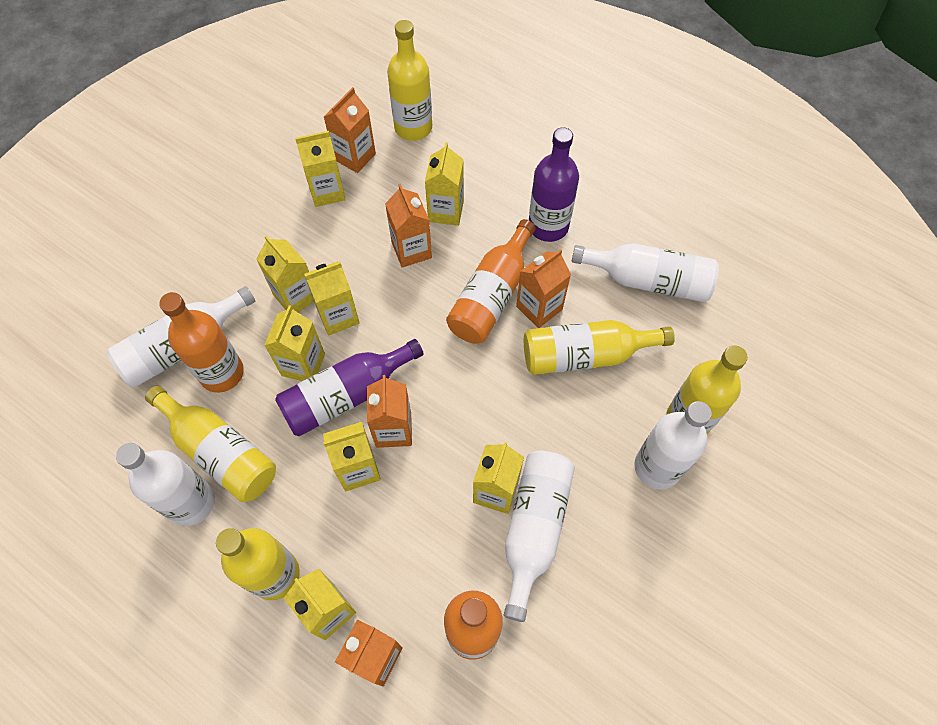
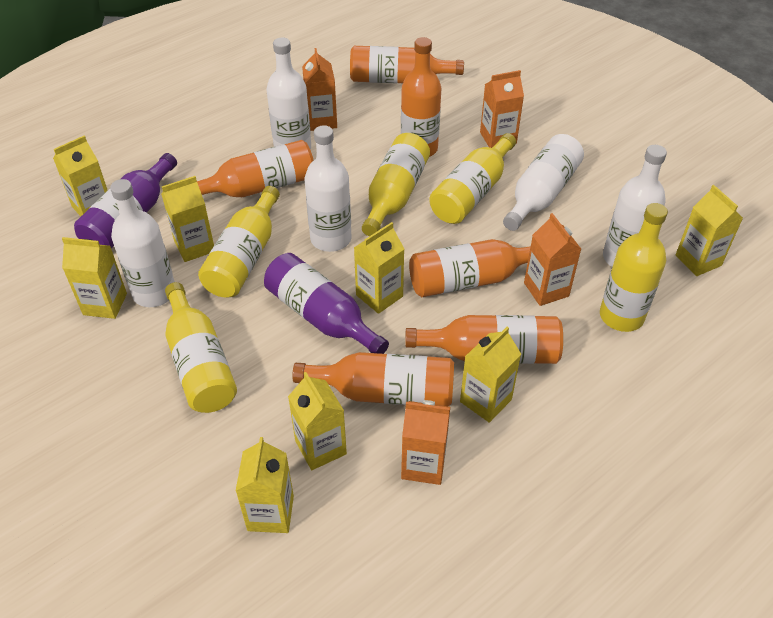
orange bottle: 3 -> 6
orange carton: 5 -> 4

